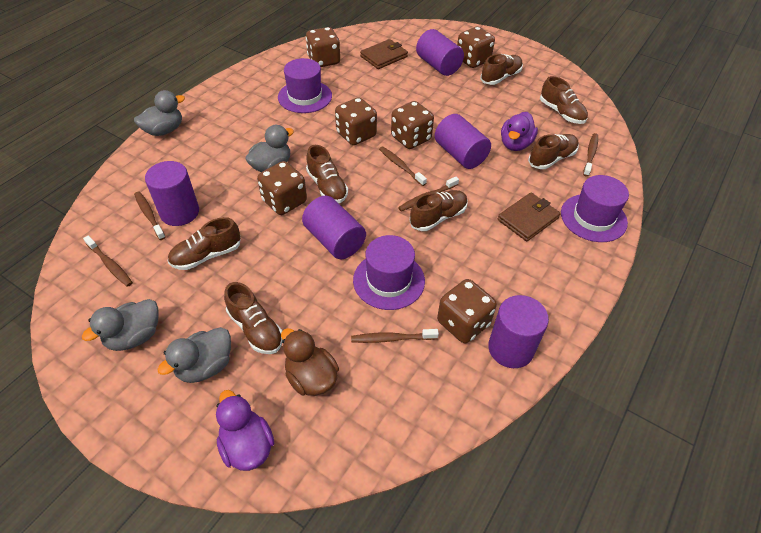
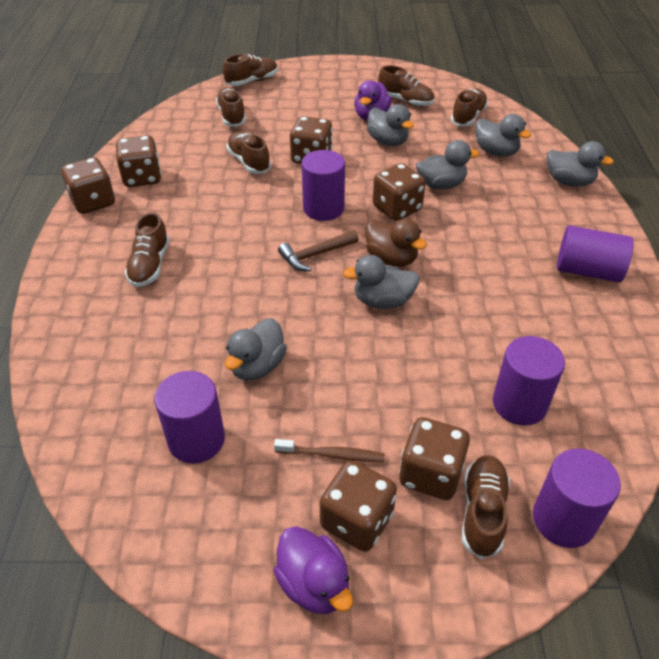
brown hammer: 0 -> 1
brown toothbrush: 6 -> 1
brown wallet: 2 -> 0
grey duck: 4 -> 6
purple hat: 3 -> 0

